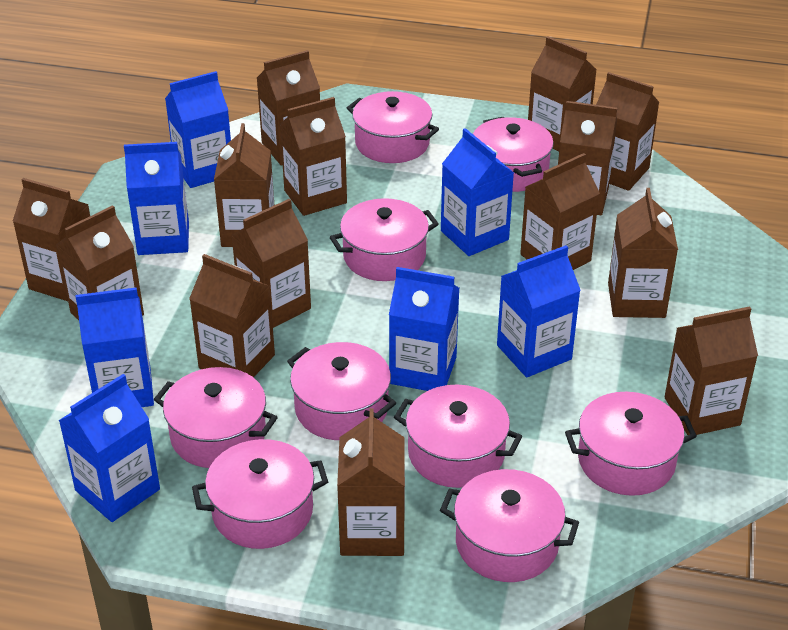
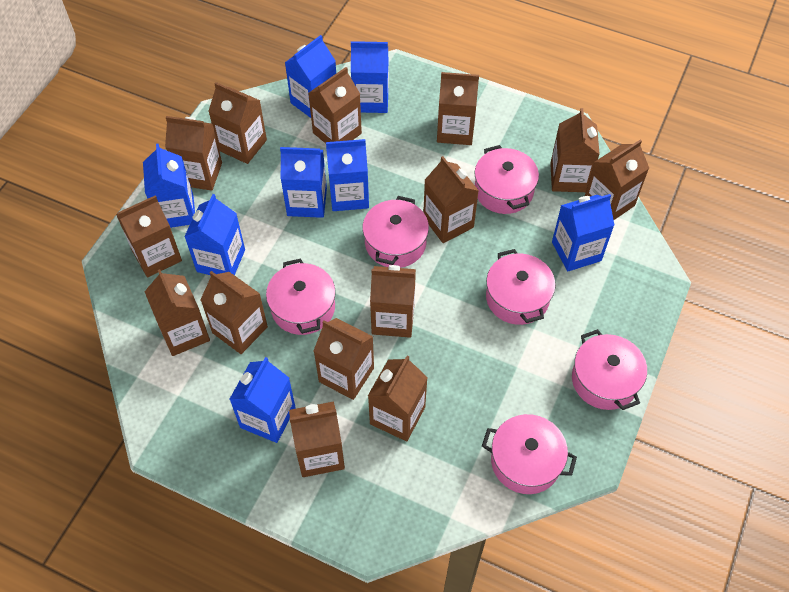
blue carton: 7 -> 8
pink pot: 9 -> 6

